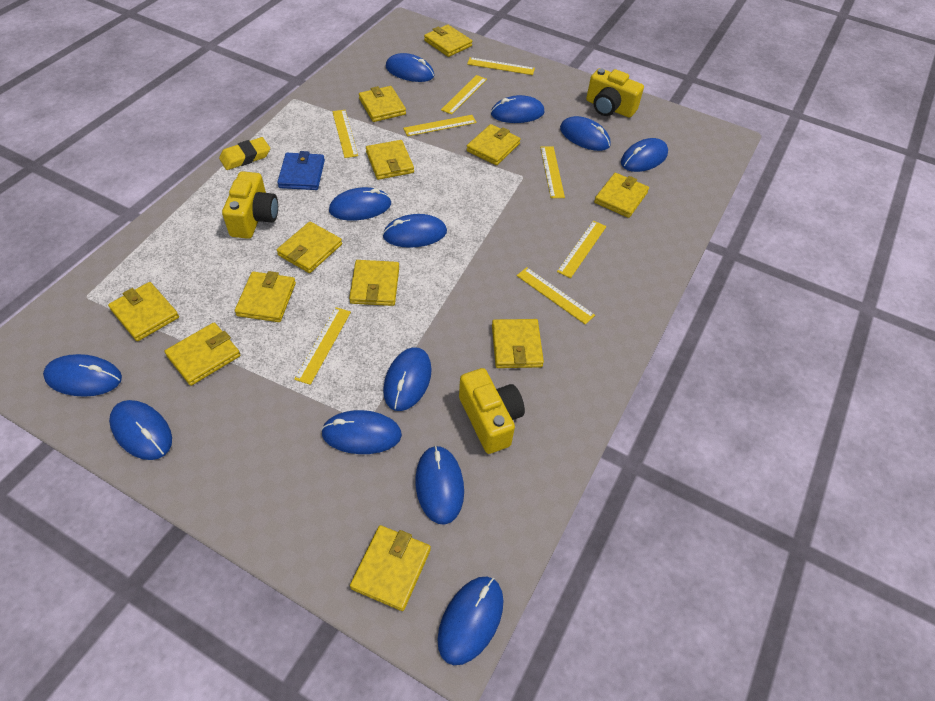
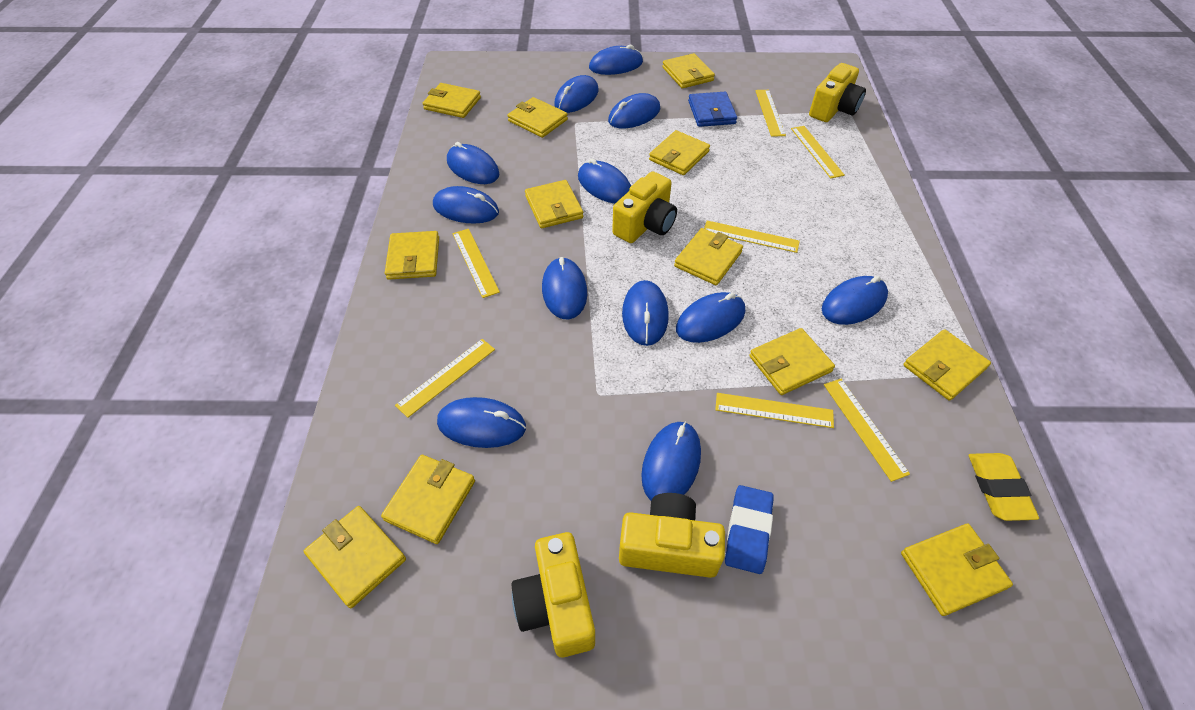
blue eraser: 0 -> 1
yellow camera: 3 -> 4
yellow ruler: 8 -> 7

